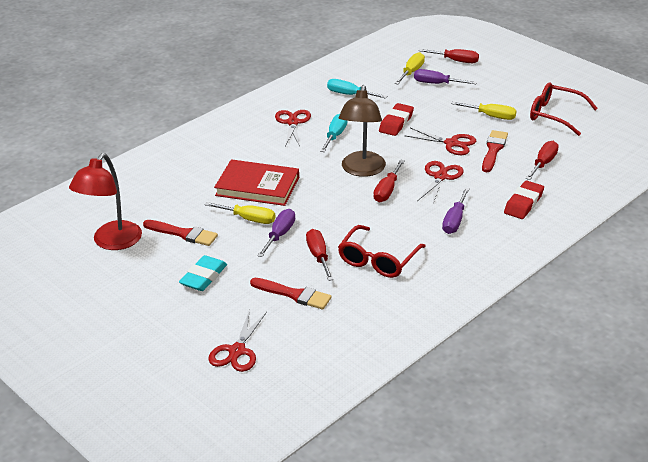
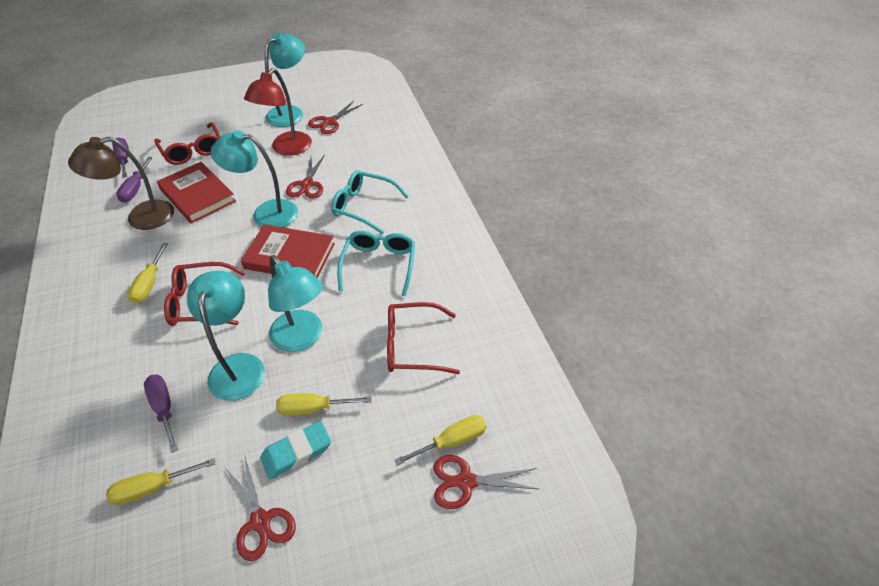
red book: 1 -> 2
red brush: 3 -> 0
red eraser: 2 -> 0
red glasses: 2 -> 3
red screwdriver: 4 -> 0
turquoise glasses: 0 -> 2
turquoise lamp: 0 -> 4
turquoise screwdriver: 2 -> 0
yellow screwdriver: 3 -> 4

